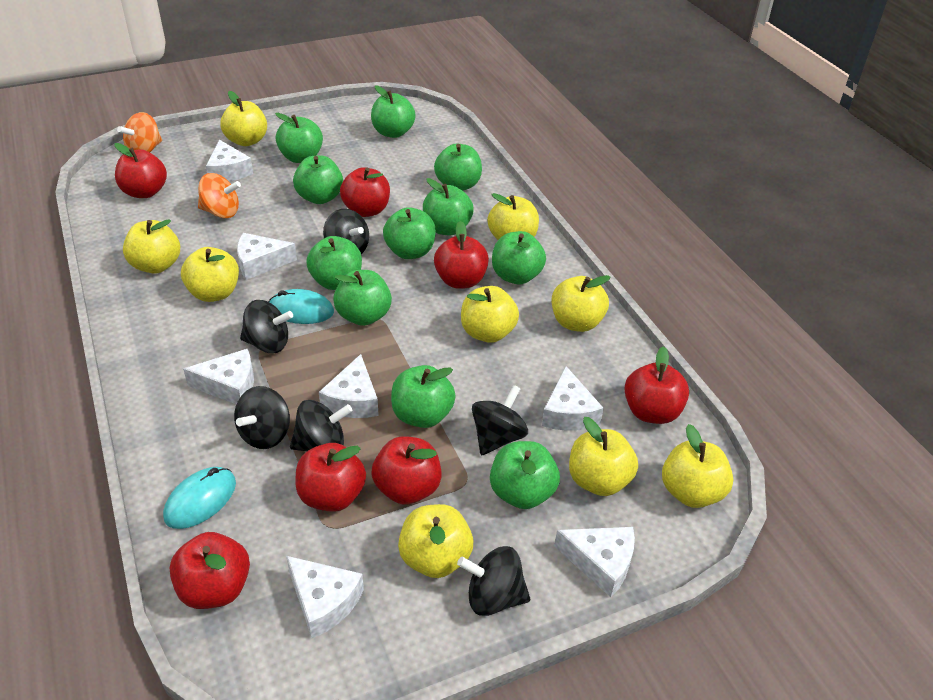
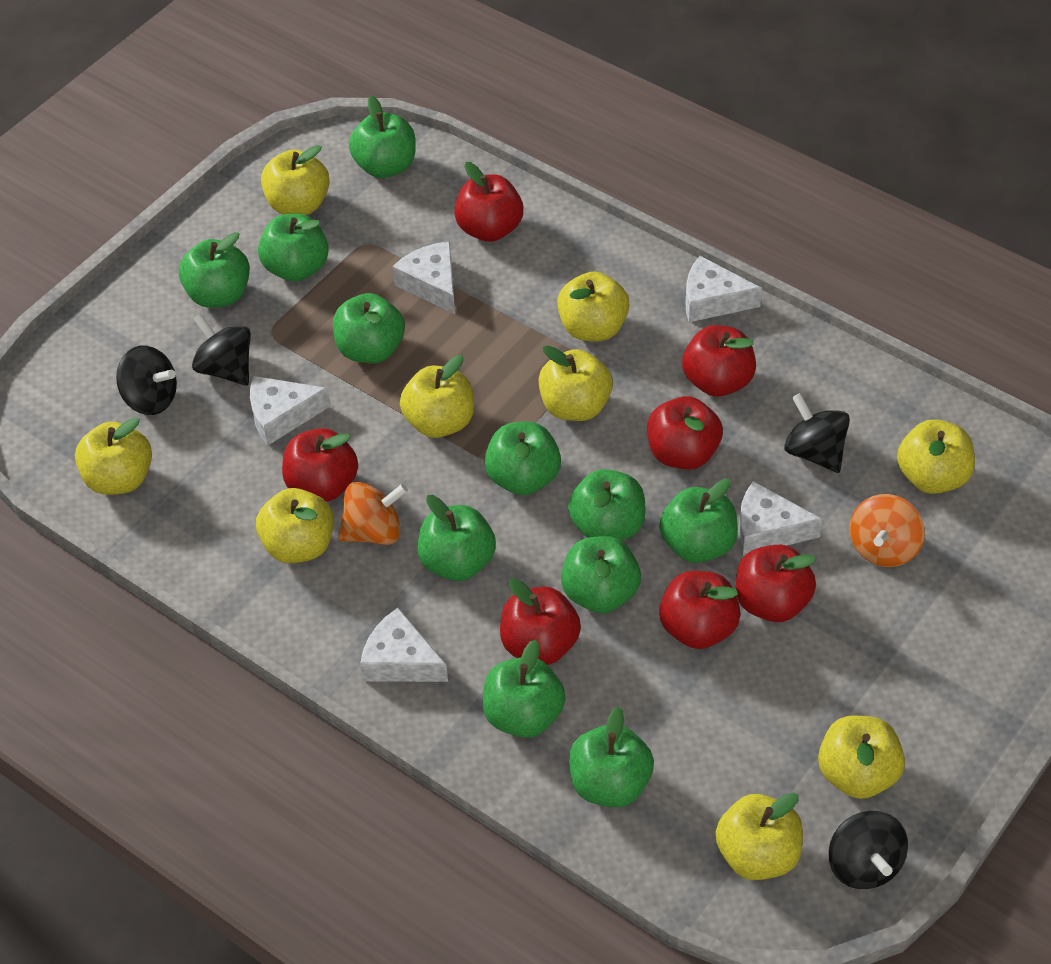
black spinning top: 6 -> 4
turquoise mouse: 2 -> 0
white cheese: 7 -> 5

